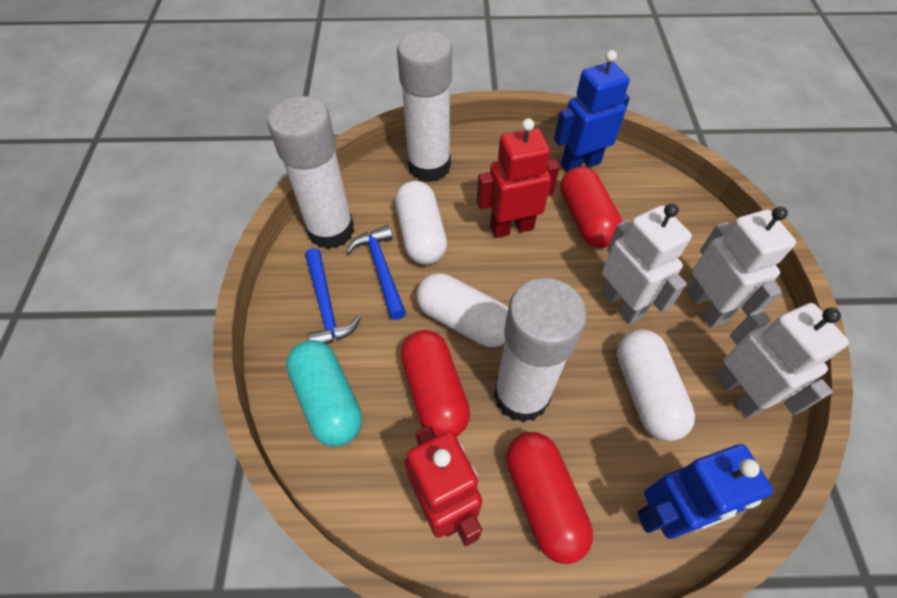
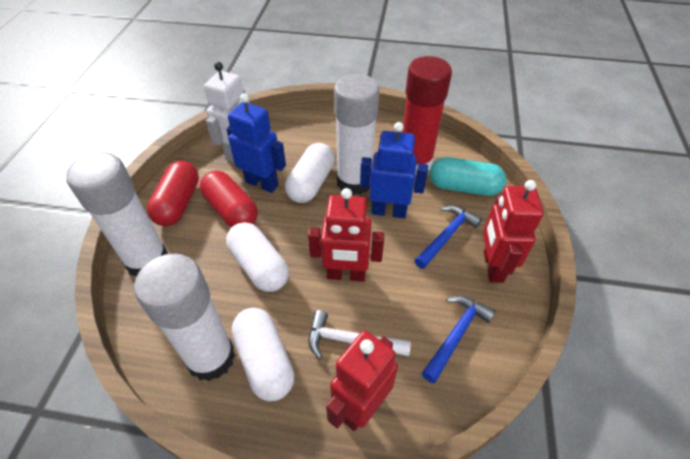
red capsule: 3 -> 2
red glue stick: 0 -> 1
red robot: 2 -> 3
white hammer: 0 -> 1
white robot: 3 -> 1

